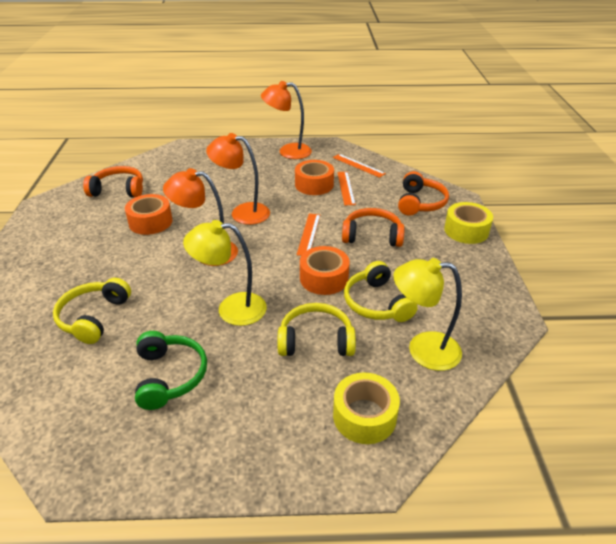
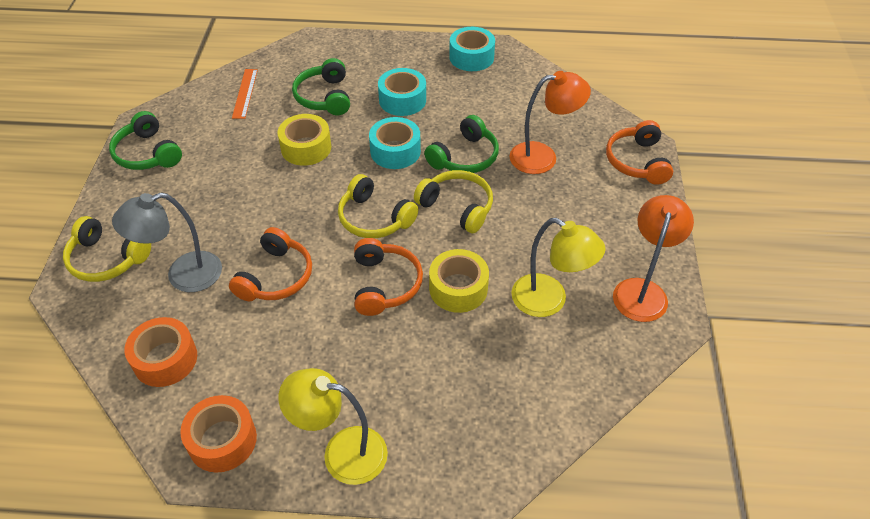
green headphones: 1 -> 3
grey lamp: 0 -> 1
orange lamp: 3 -> 2
orange ruler: 3 -> 1
orange tape: 3 -> 2
turquoise tape: 0 -> 3

